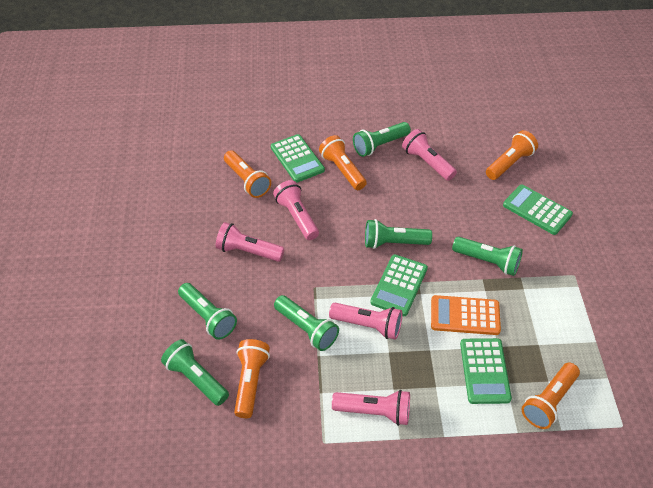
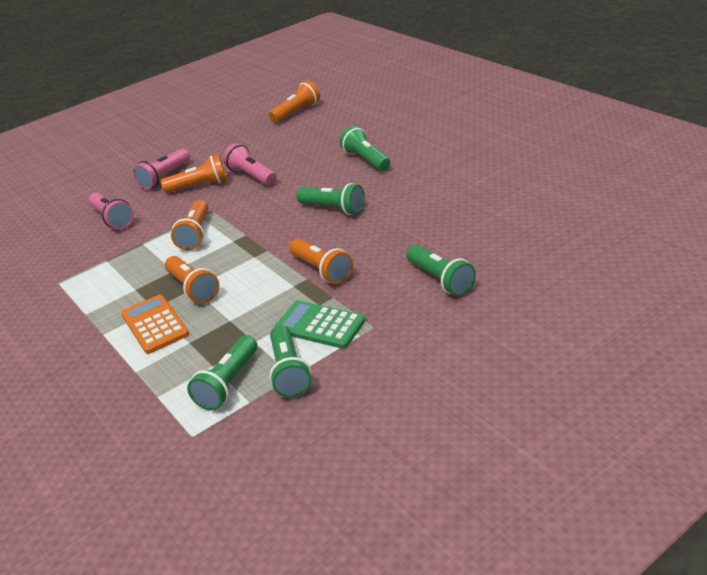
green calculator: 4 -> 1
green flashlight: 6 -> 5
pink flashlight: 5 -> 3

